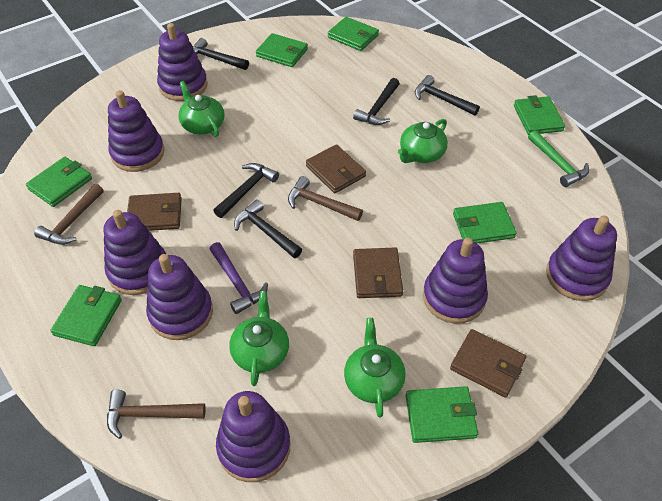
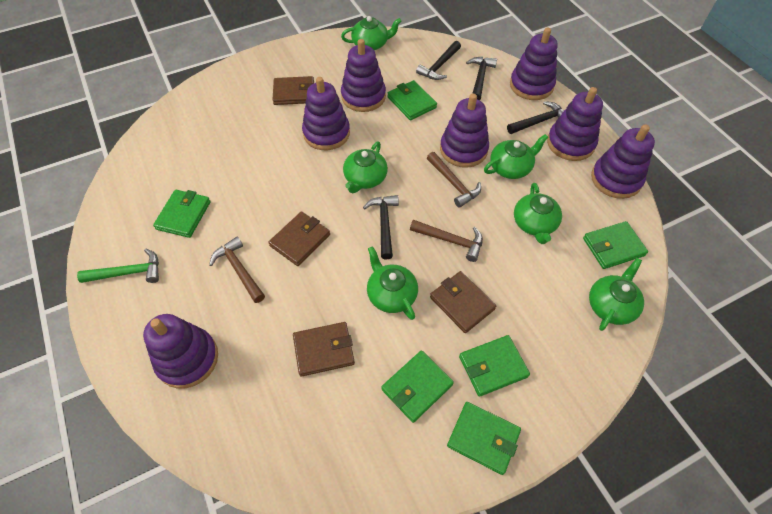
black hammer: 5 -> 4
green teapot: 4 -> 6
green wallet: 7 -> 6
purple hammer: 1 -> 0

